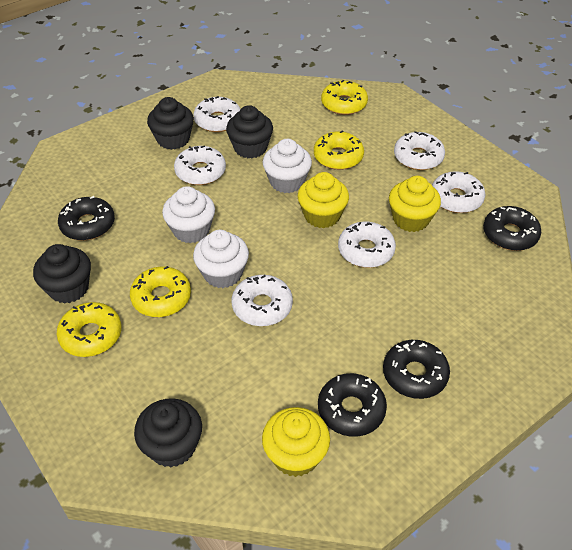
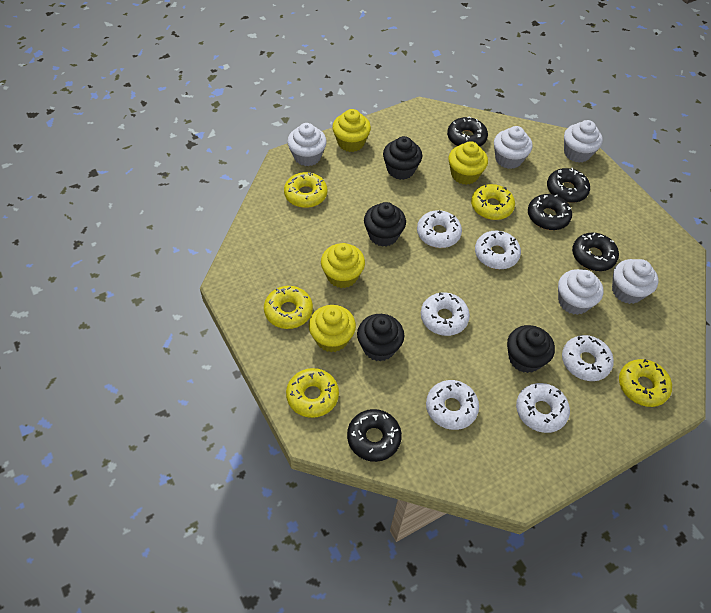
black donut: 4 -> 5
white cupcake: 3 -> 5
yellow cupcake: 3 -> 4
yellow donut: 4 -> 5

